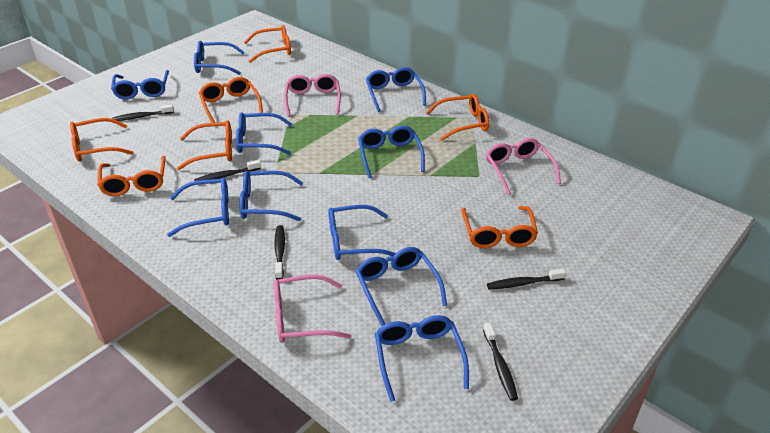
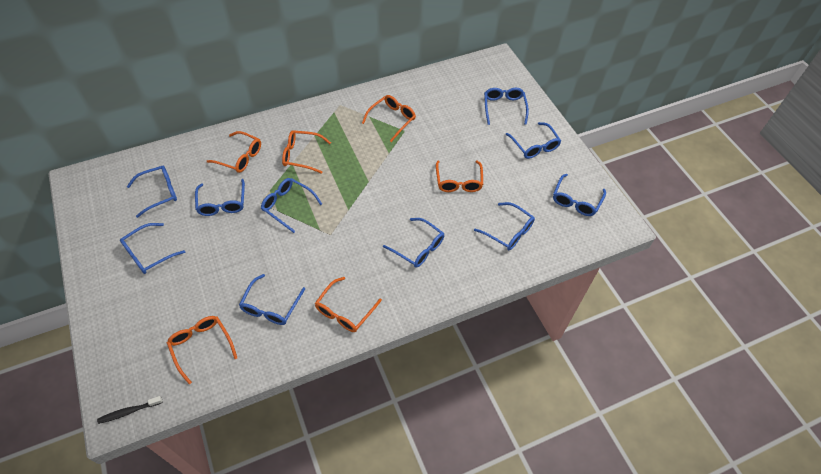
black toothbrush: 5 -> 1
orange glasses: 7 -> 6
pink glasses: 3 -> 0

